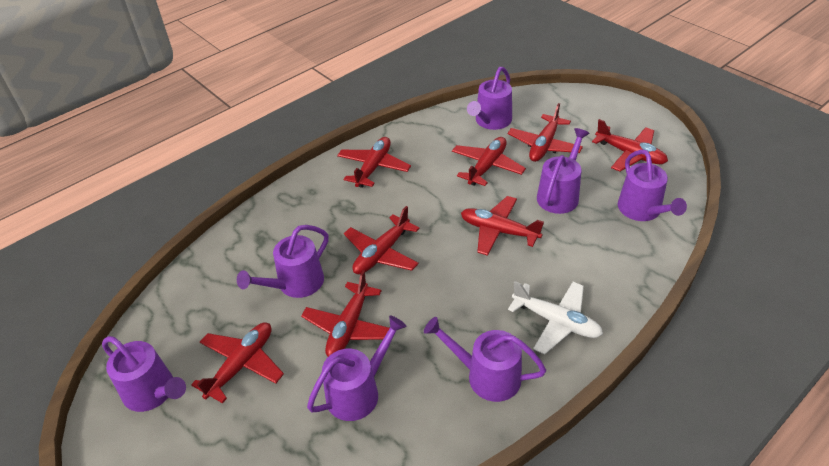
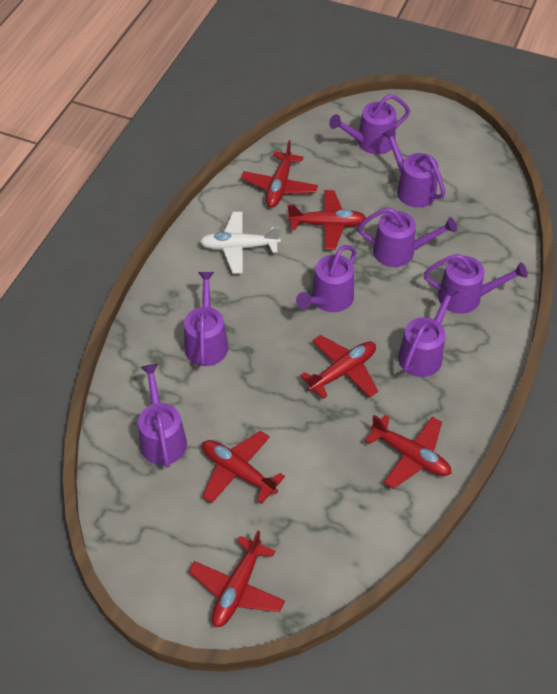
purple watering can: 7 -> 8
red plane: 8 -> 6

